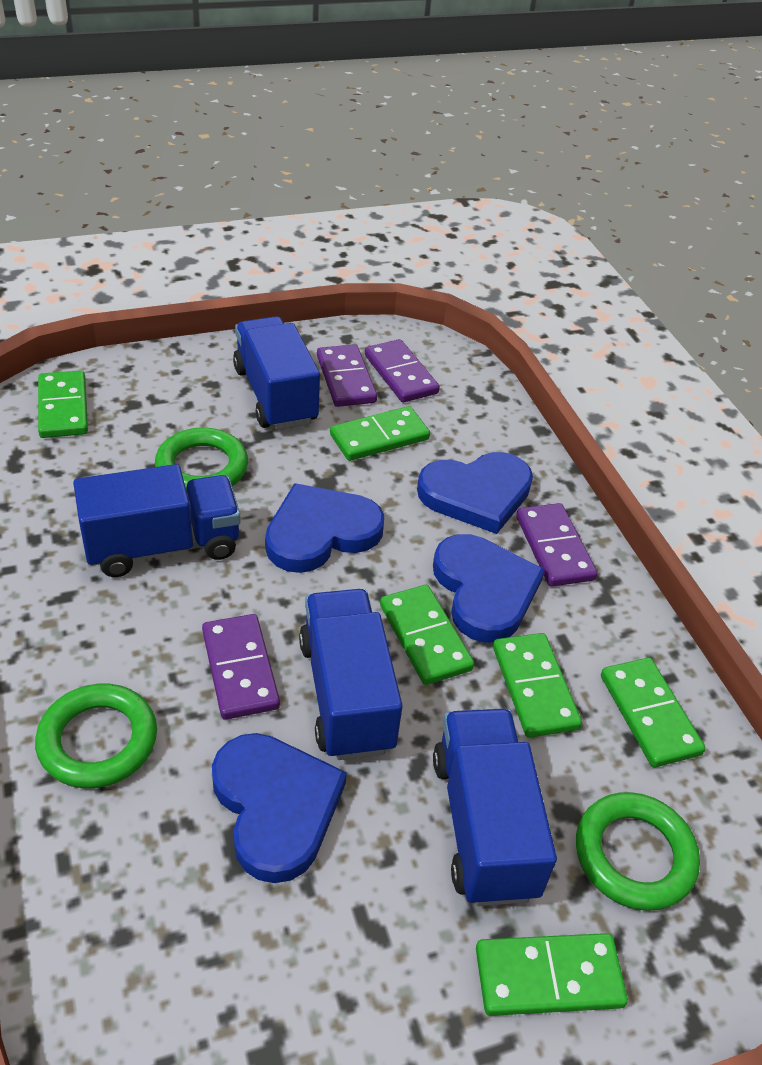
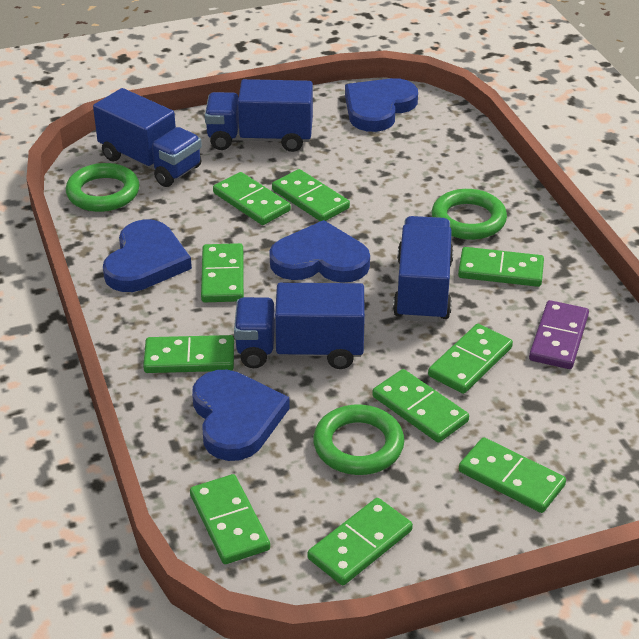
green domino: 6 -> 10
purple domino: 4 -> 1

